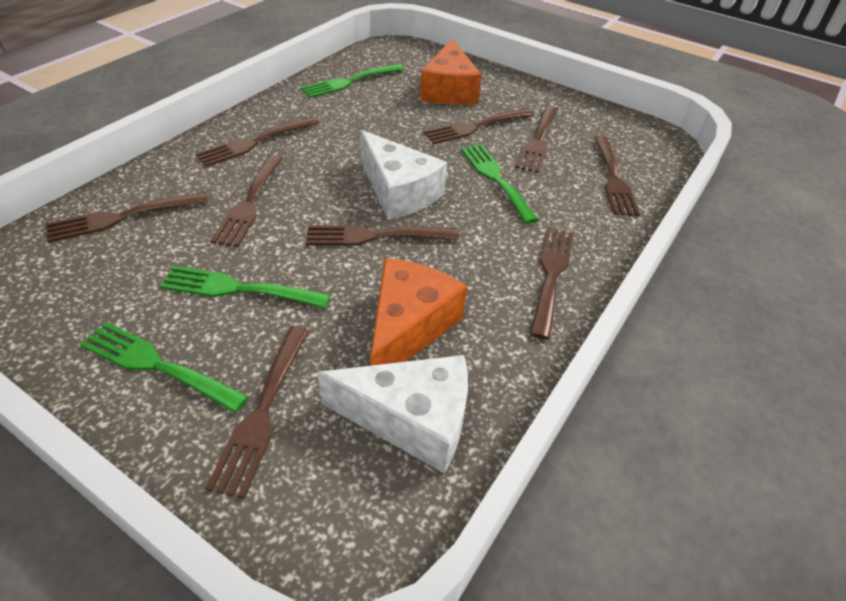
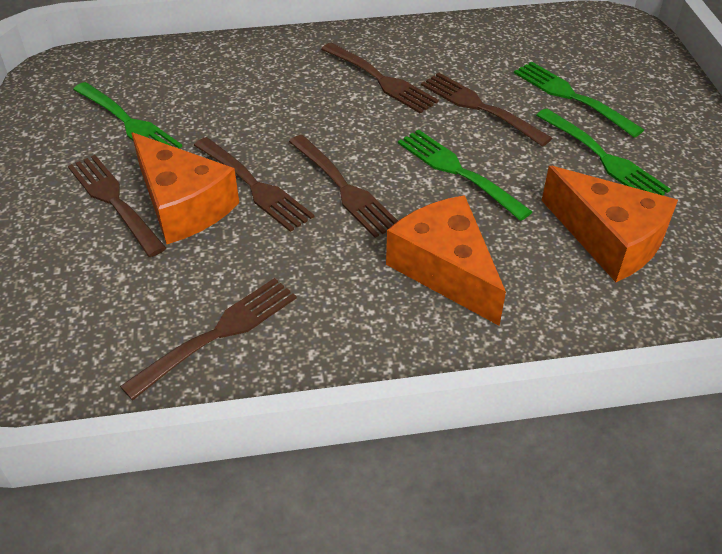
brown fork: 9 -> 6
orange cheese: 2 -> 3
white cheese: 2 -> 0

